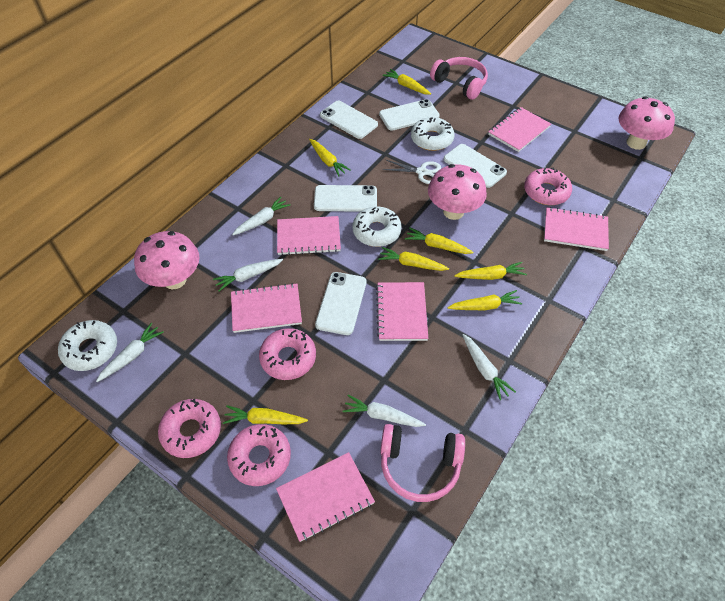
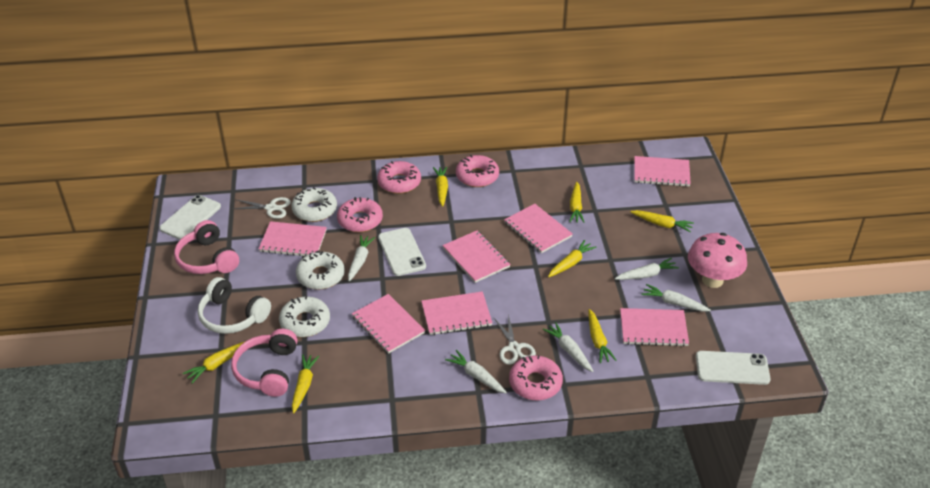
pink mushroom: 3 -> 1
pink notebook: 6 -> 7
white headphones: 0 -> 1
white phone: 5 -> 3
white scissors: 1 -> 2

